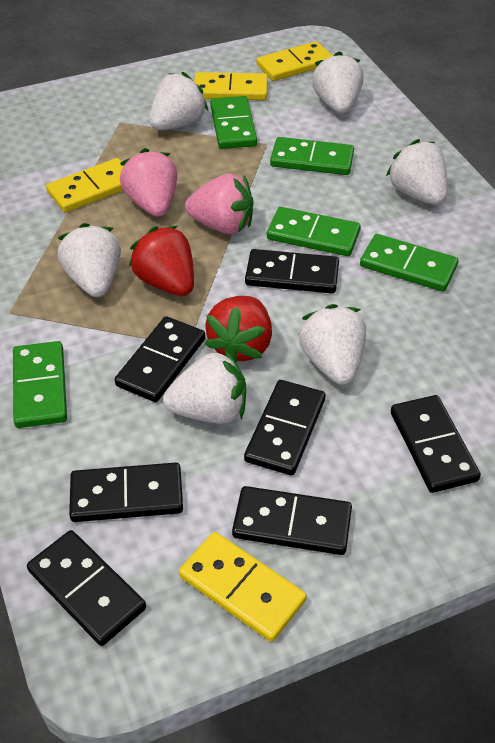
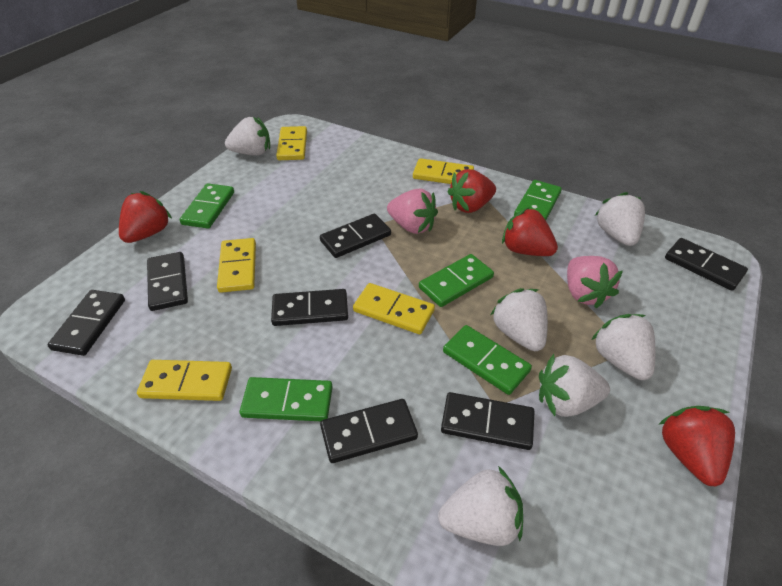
red strawberry: 2 -> 4
yellow domino: 4 -> 5

